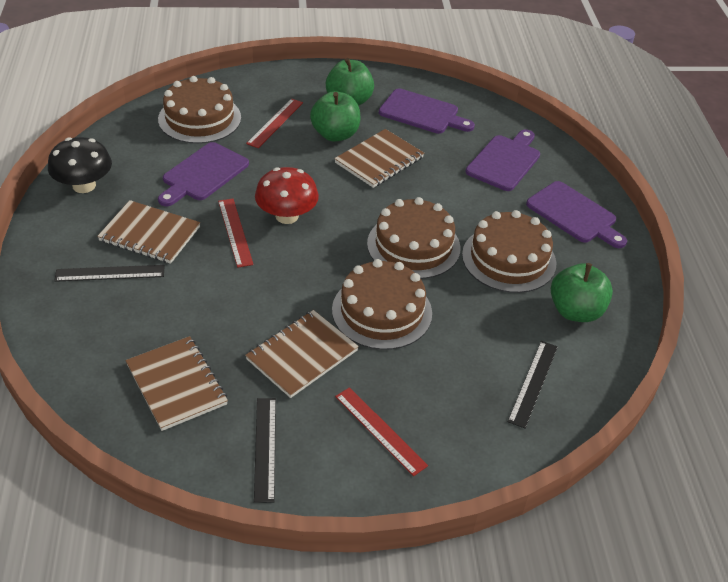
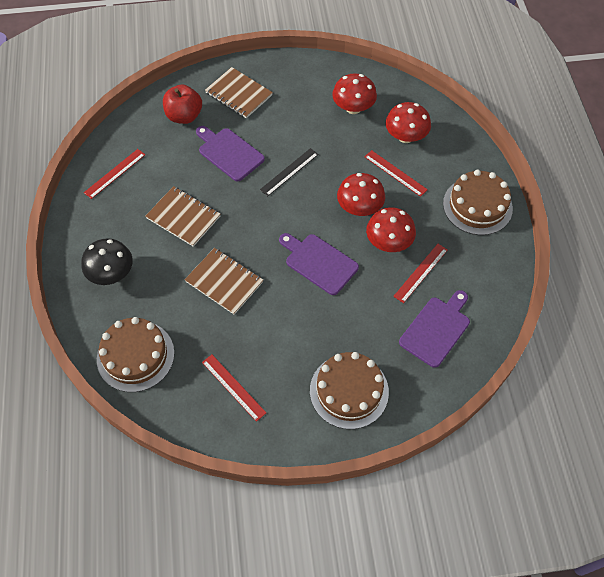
black ruler: 3 -> 1
brown cake: 4 -> 3
brown notebook: 4 -> 3
green apple: 3 -> 0
purple cutting board: 4 -> 3
red apple: 0 -> 1
red mushroom: 1 -> 4
red ruler: 3 -> 4

